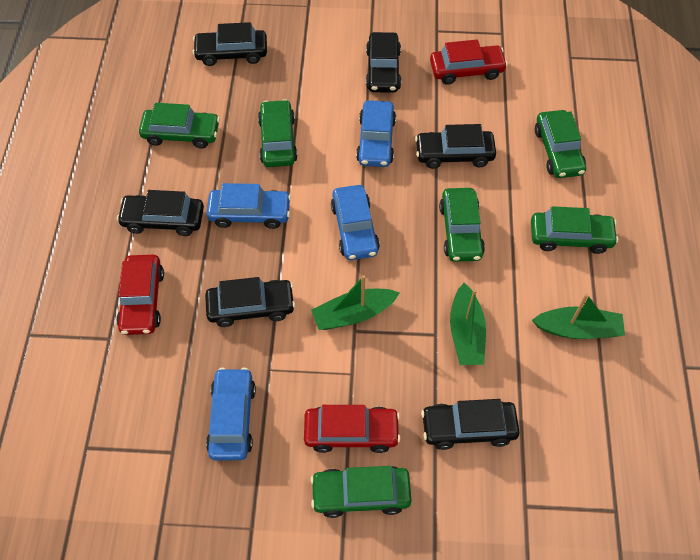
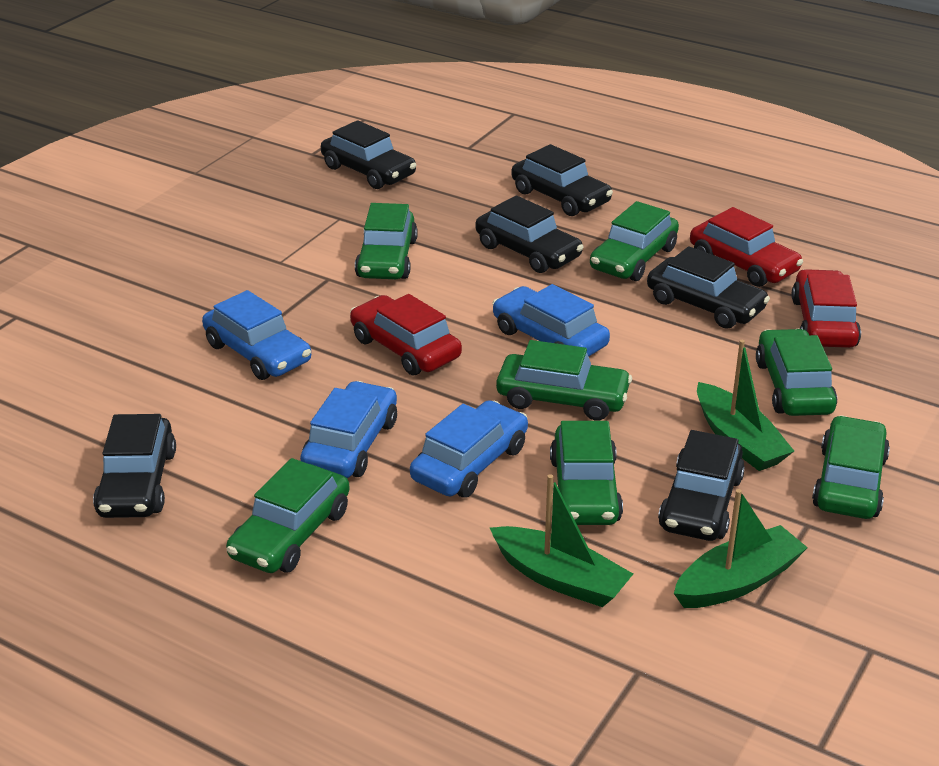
green car: 6 -> 7

